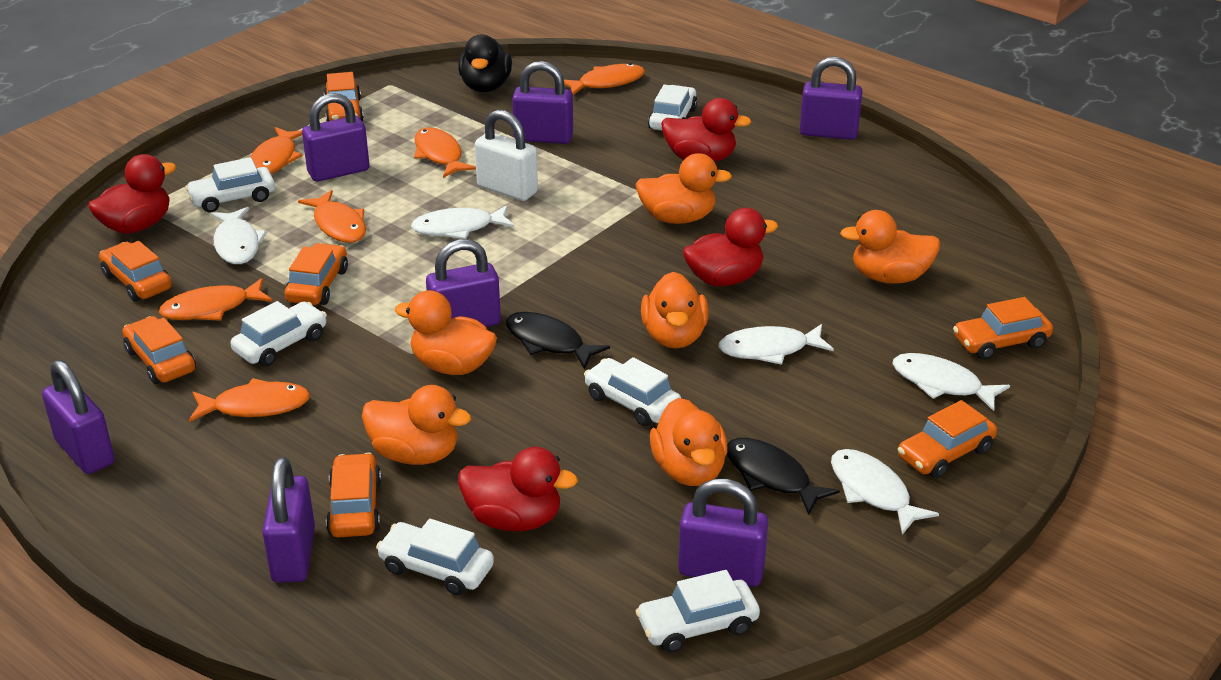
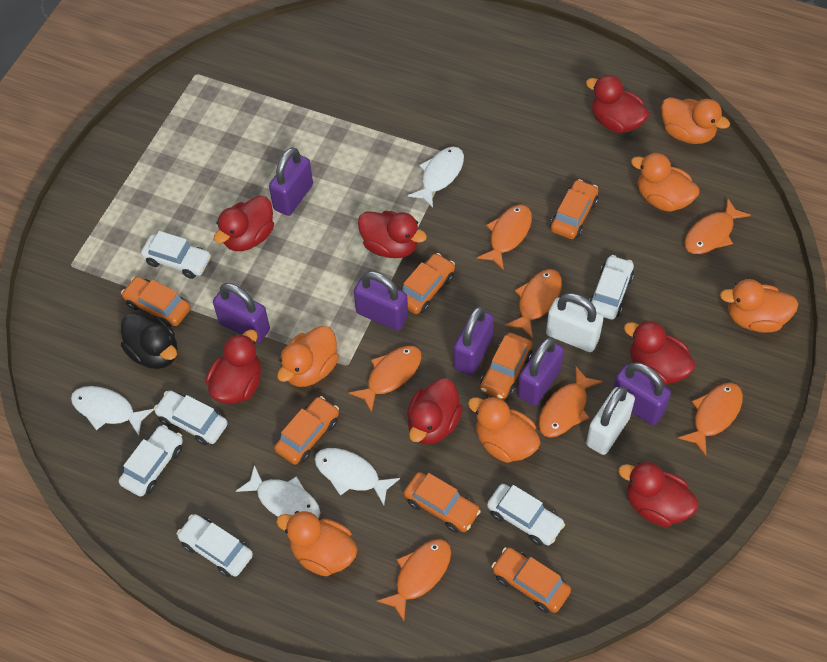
black fish: 2 -> 0
orange fish: 6 -> 7
purple padlock: 7 -> 6
red duck: 4 -> 7
white fish: 5 -> 4
white padlock: 1 -> 2

